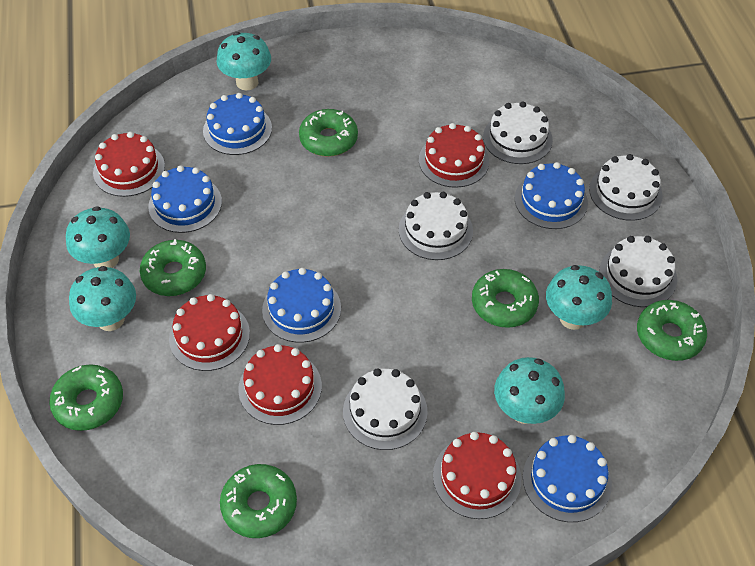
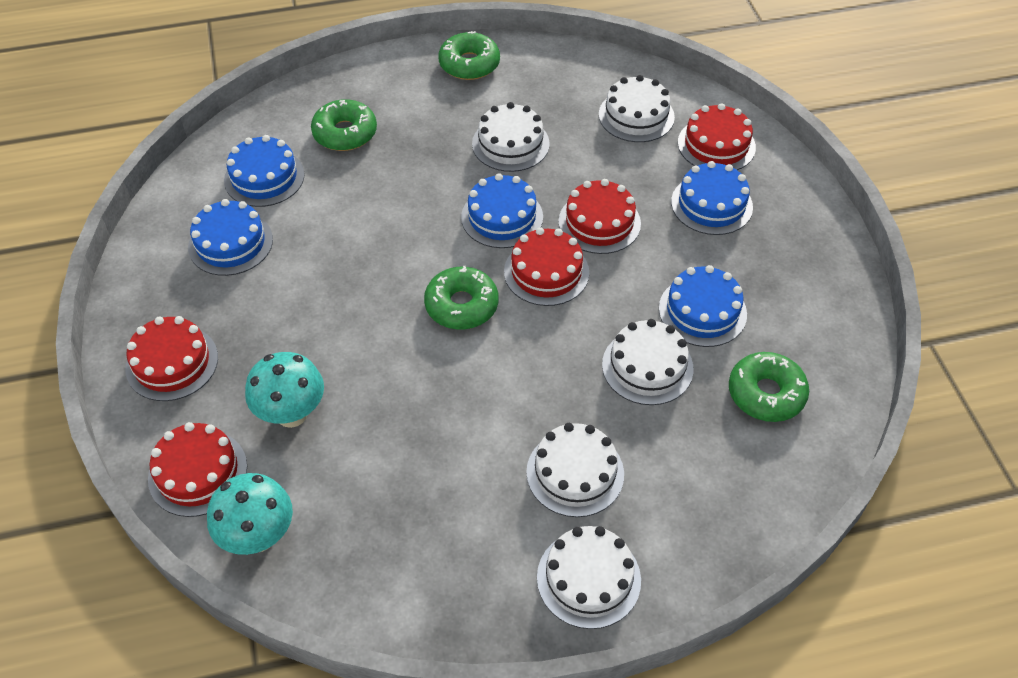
green donut: 6 -> 4
turquoise mushroom: 5 -> 2

